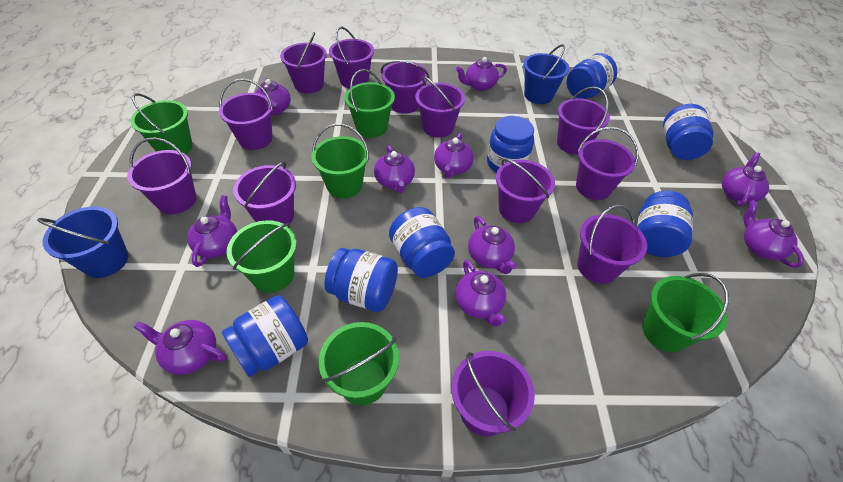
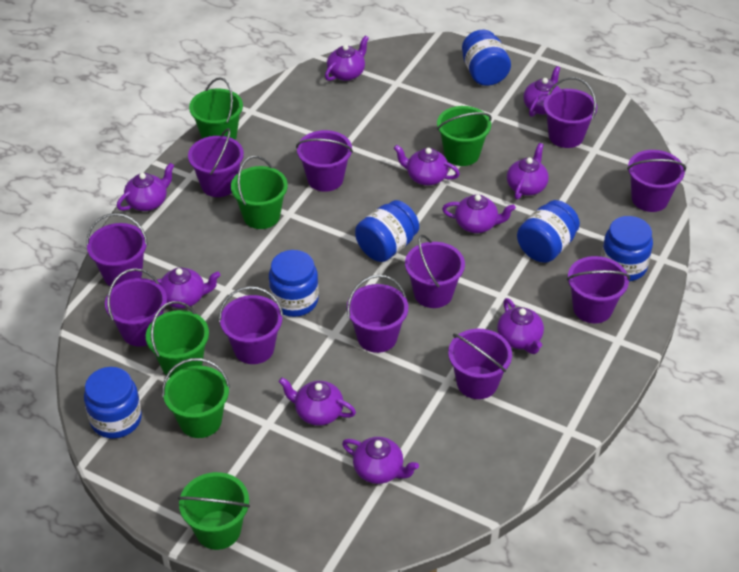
blue bucket: 2 -> 0
blue jar: 7 -> 6
purple bucket: 12 -> 11

